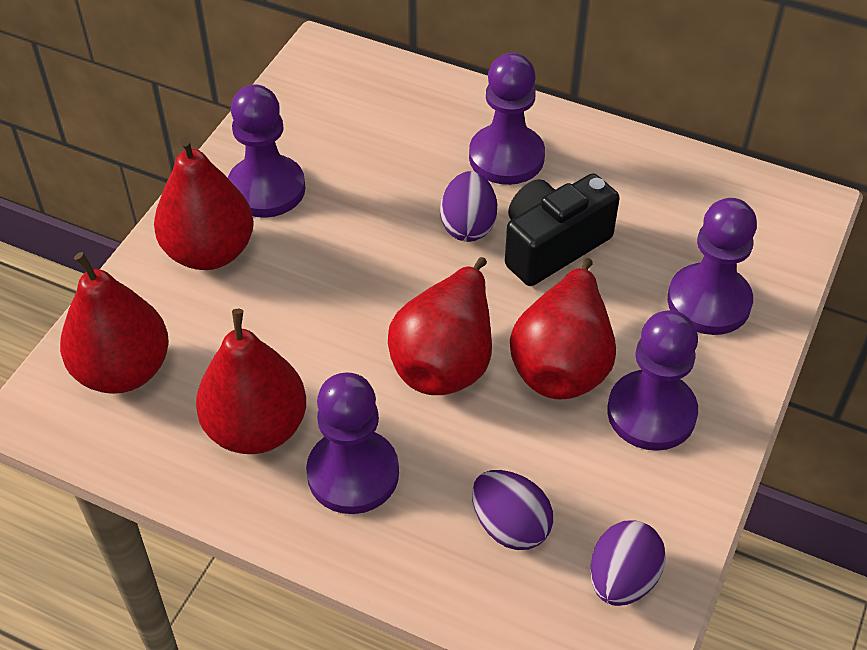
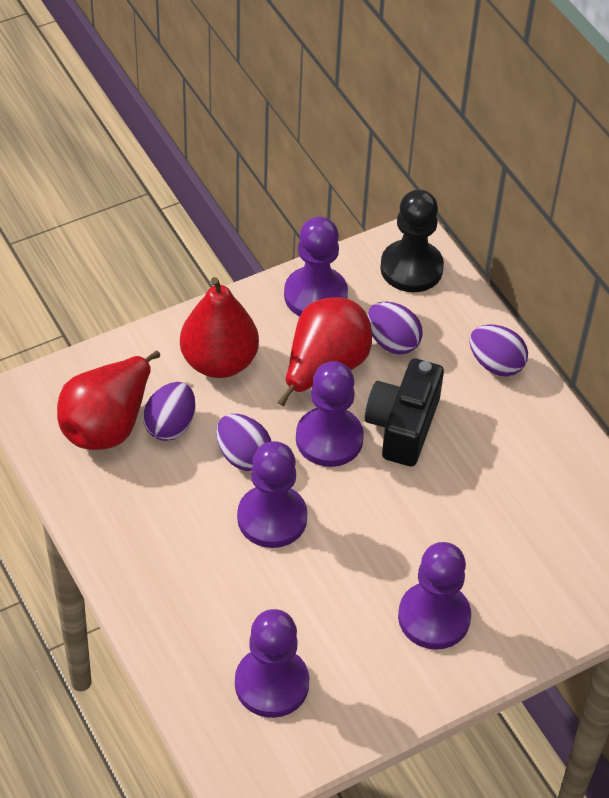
black pawn: 0 -> 1
purple egg: 3 -> 4
red pear: 5 -> 3

